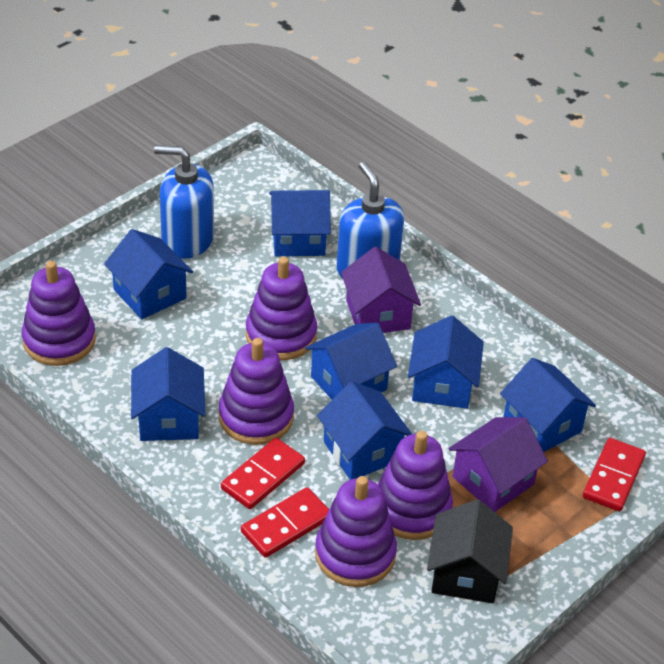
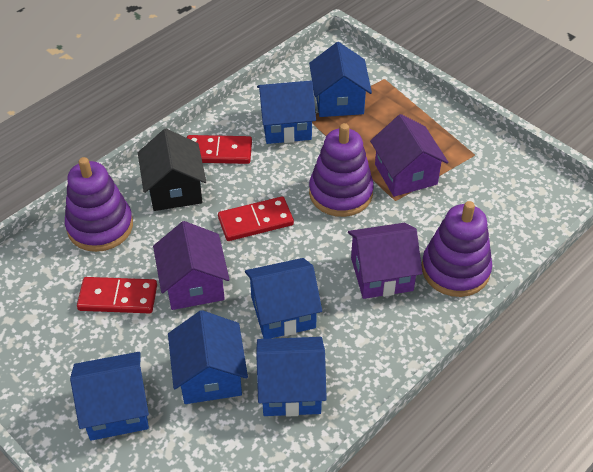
blue house: 7 -> 6
blue soap dispenser: 2 -> 0
purple house: 2 -> 3
purple stacking toy: 5 -> 3

